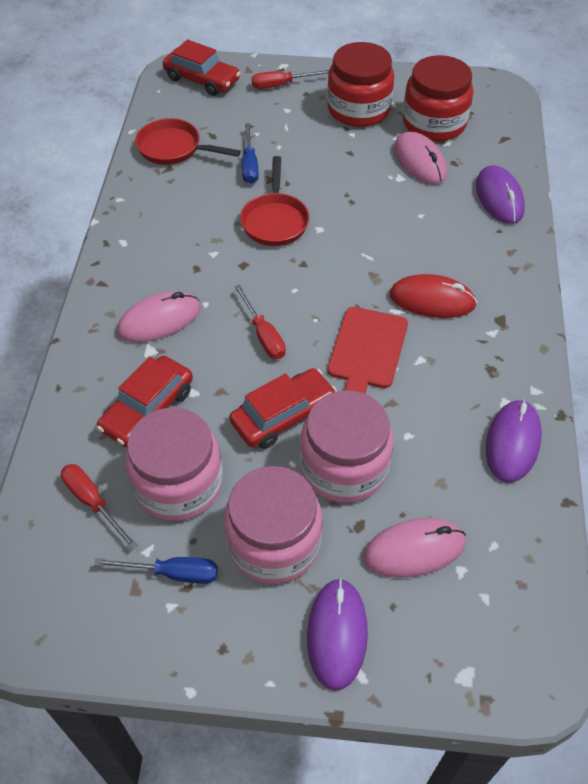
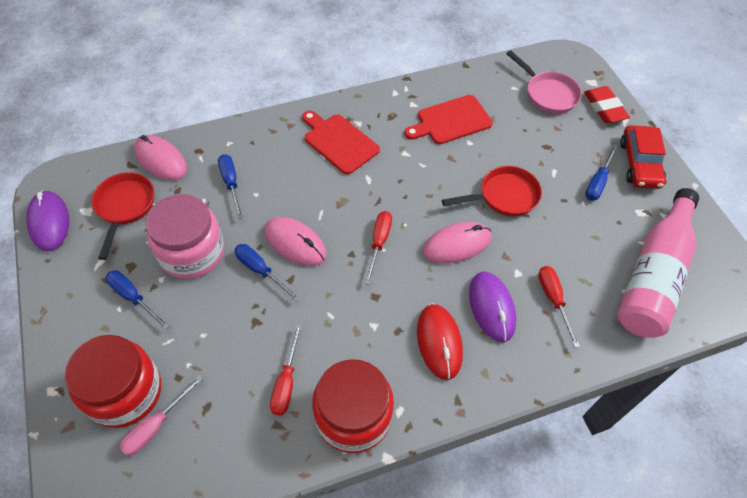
blue screwdriver: 2 -> 4
pink bottle: 0 -> 1
pink jar: 3 -> 1
pink pan: 0 -> 1
pink screwdriver: 0 -> 1
purple mouse: 3 -> 2
red car: 3 -> 1
red cutting board: 1 -> 2
red eraser: 0 -> 1

